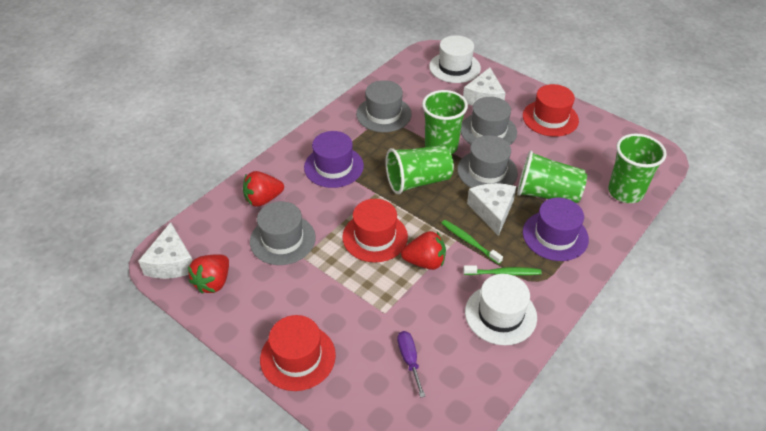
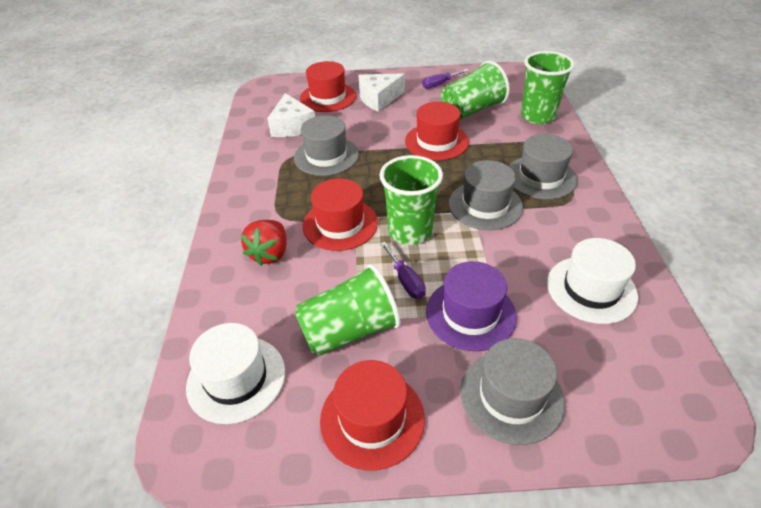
green toothbrush: 2 -> 0
purple hat: 2 -> 1
purple screwdriver: 1 -> 2
red hat: 3 -> 4
red strawberry: 3 -> 1
white cheese: 3 -> 2

